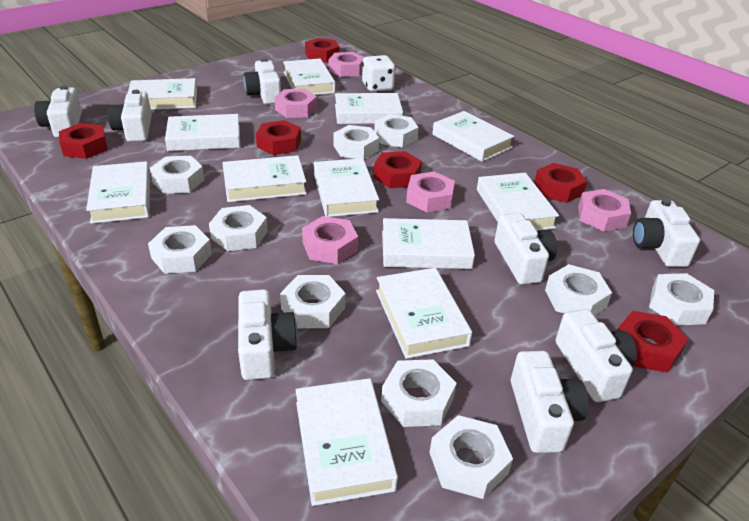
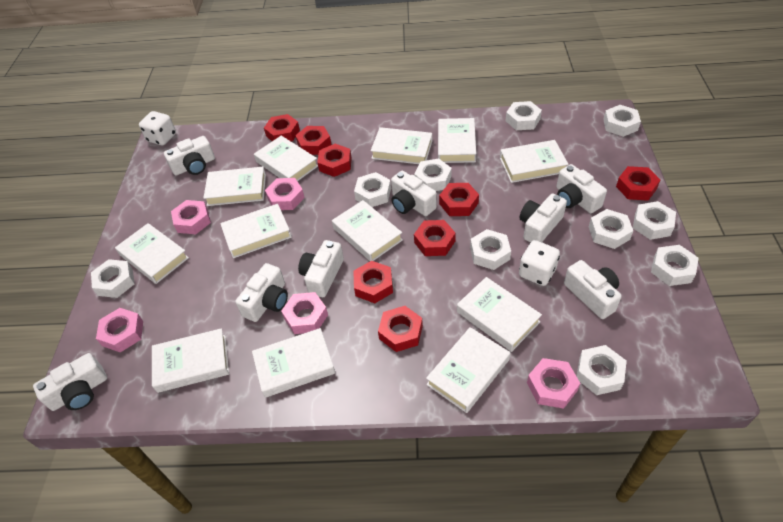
red nut: 6 -> 8
white dice: 1 -> 2

